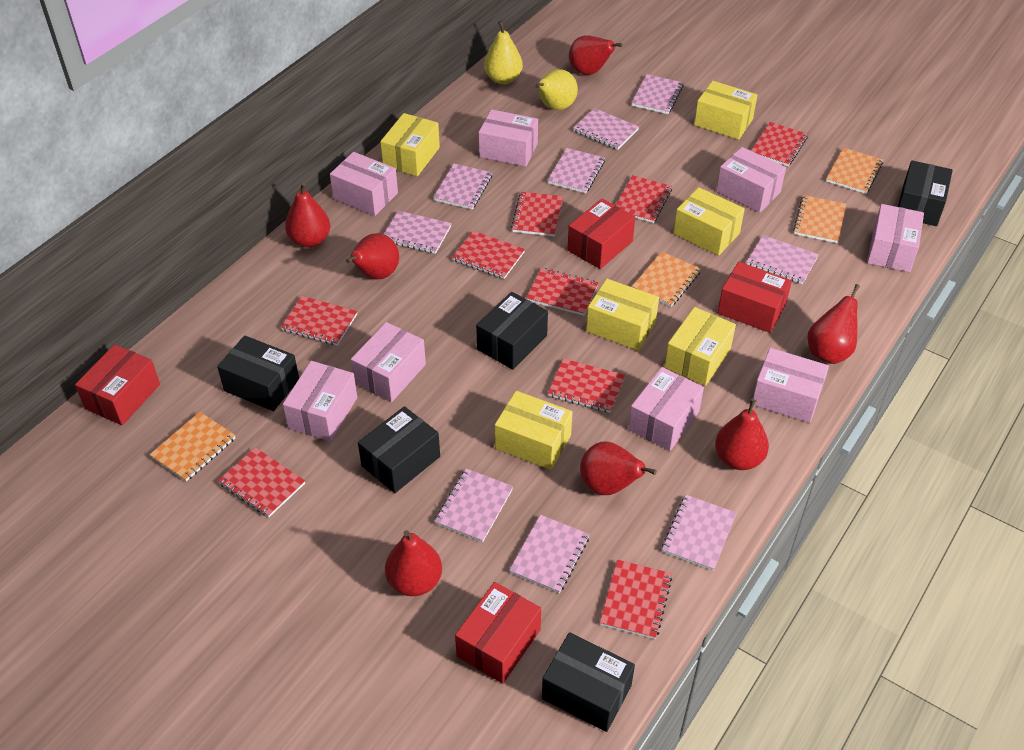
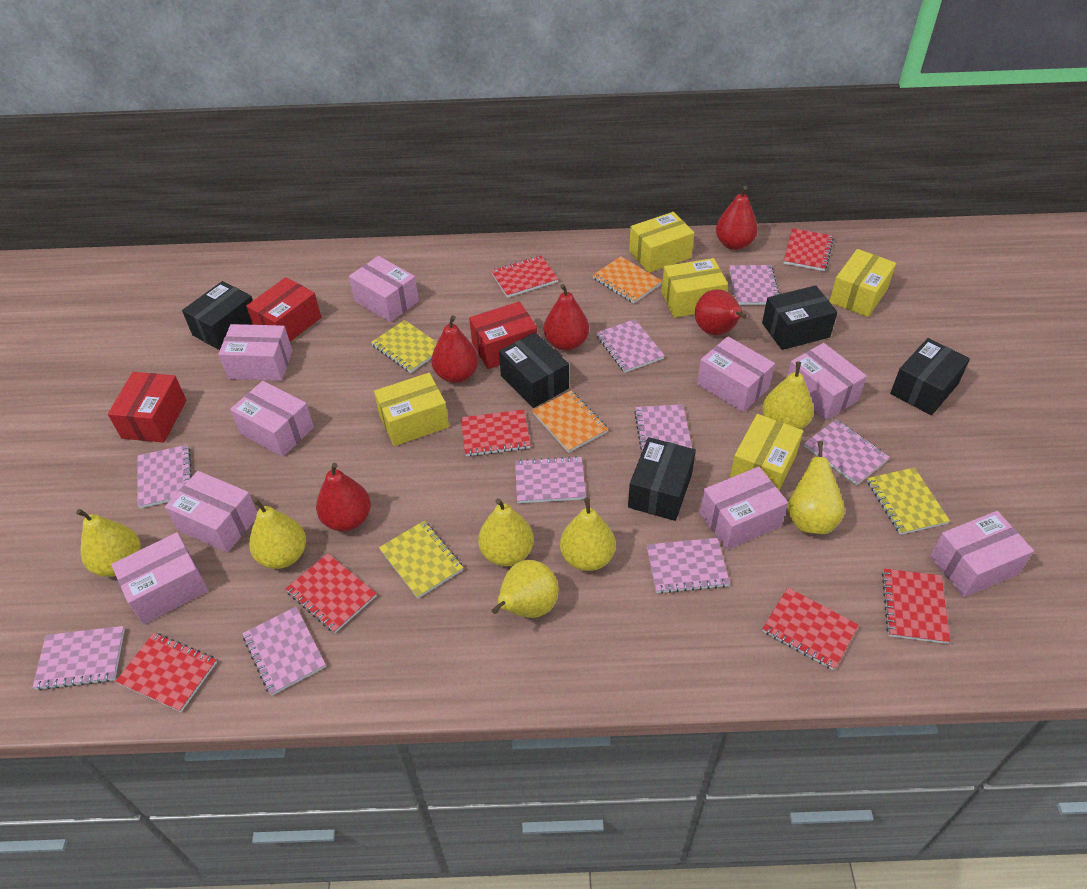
orange notebook: 4 -> 2
pink box: 8 -> 9
red box: 4 -> 3
red notebook: 9 -> 7
red pear: 7 -> 5
yellow box: 6 -> 5
yellow notebook: 0 -> 3
yellow pear: 2 -> 7

